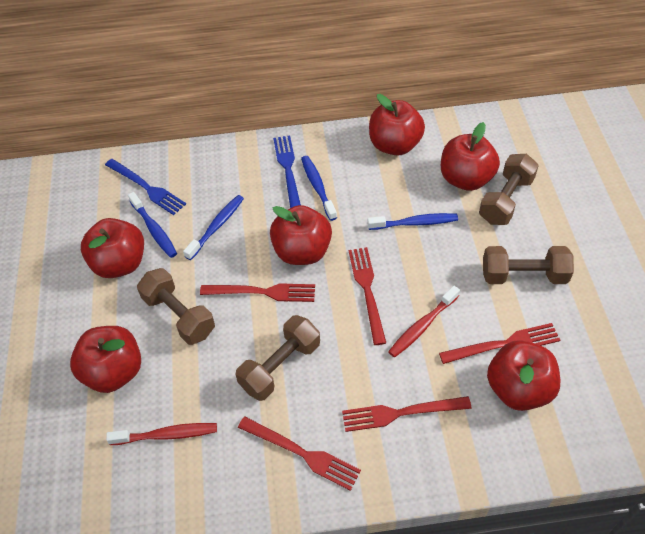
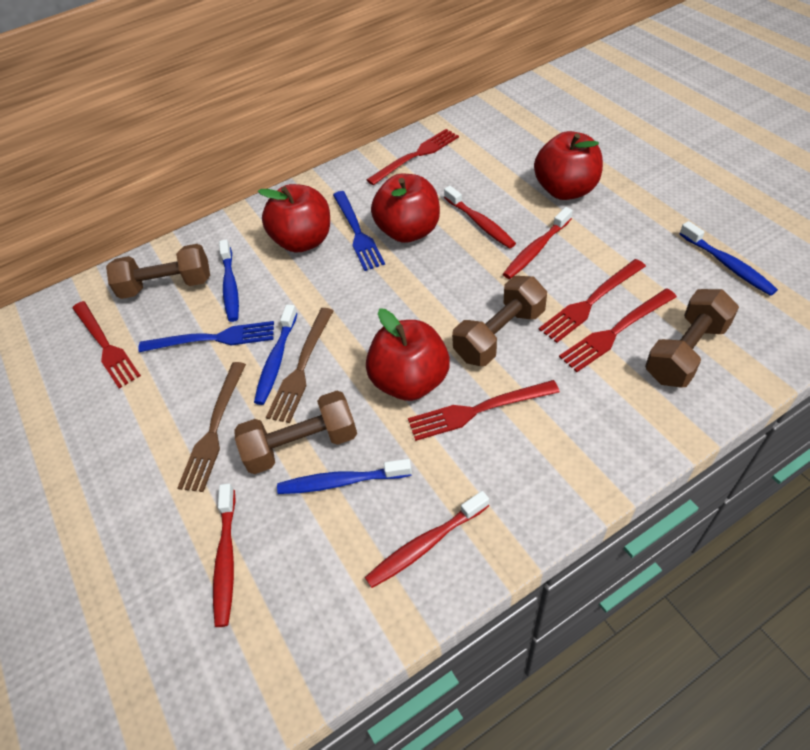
brown fork: 0 -> 2
red apple: 6 -> 4
red toothbrush: 2 -> 4

